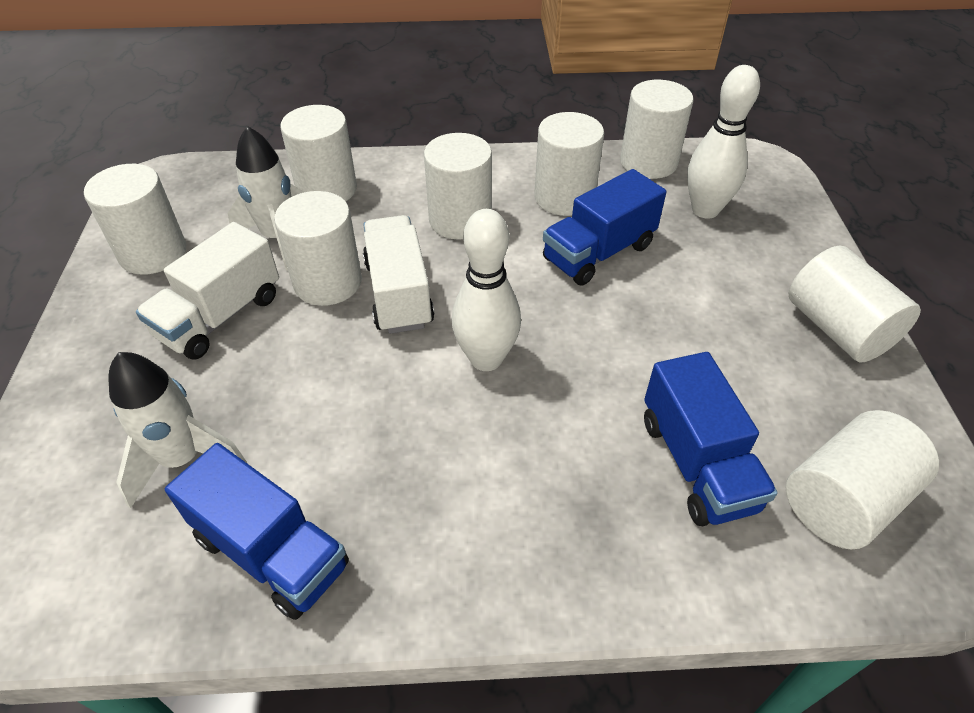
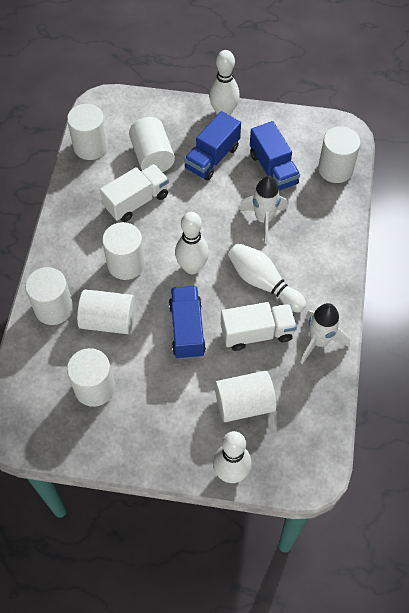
white bowling pin: 2 -> 4

